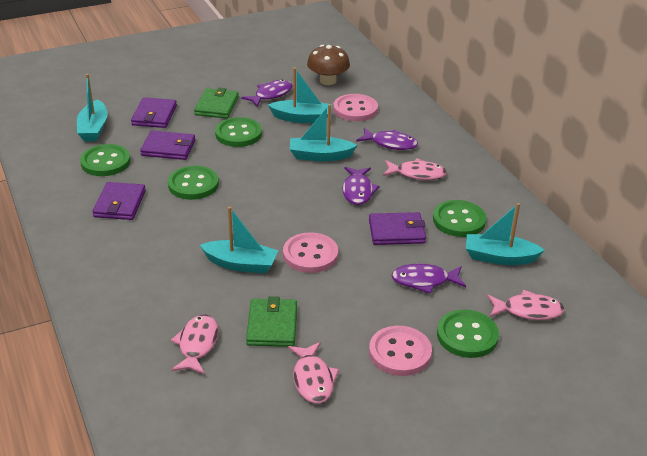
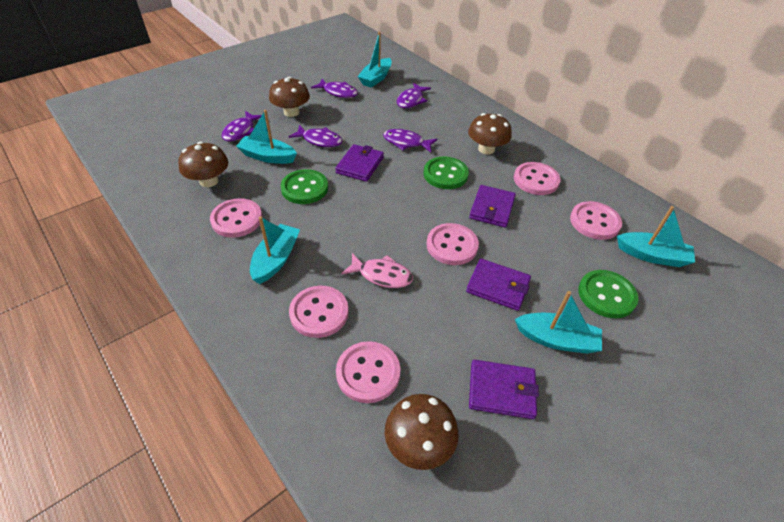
brown mushroom: 1 -> 4
green button: 5 -> 3
green wallet: 2 -> 0
pink button: 3 -> 6
pink fish: 4 -> 1
purple fish: 4 -> 5

